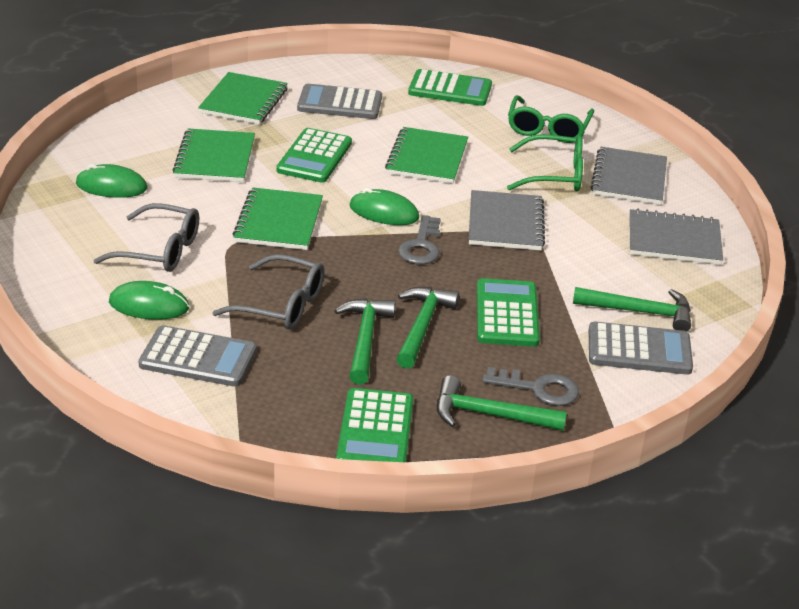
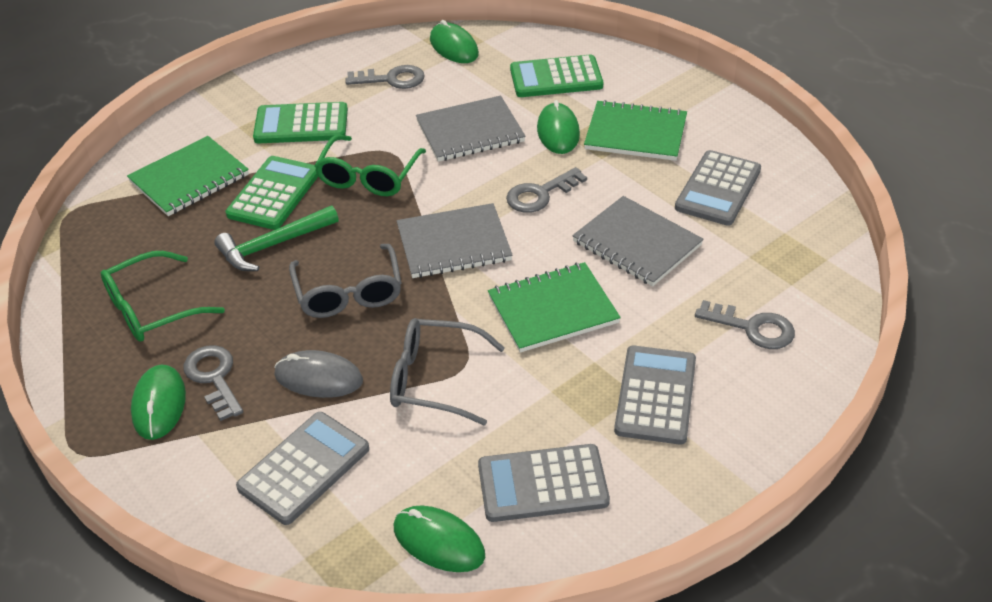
green calculator: 4 -> 3
green hammer: 4 -> 1
green mouse: 3 -> 4
green notebook: 4 -> 3
grey calculator: 3 -> 4
grey key: 2 -> 4
grey mouse: 0 -> 1

